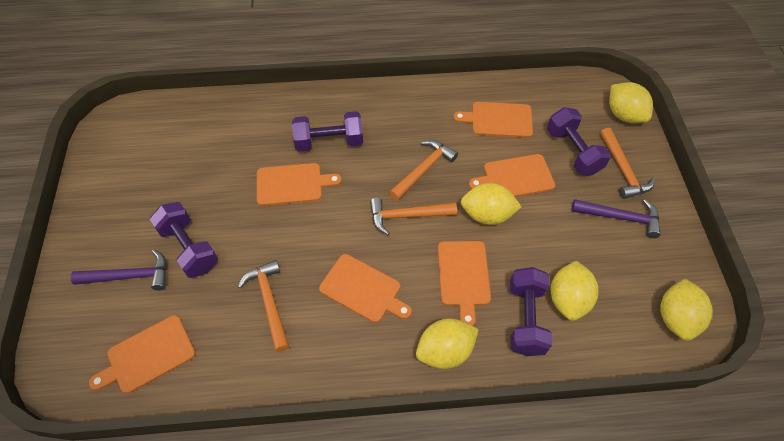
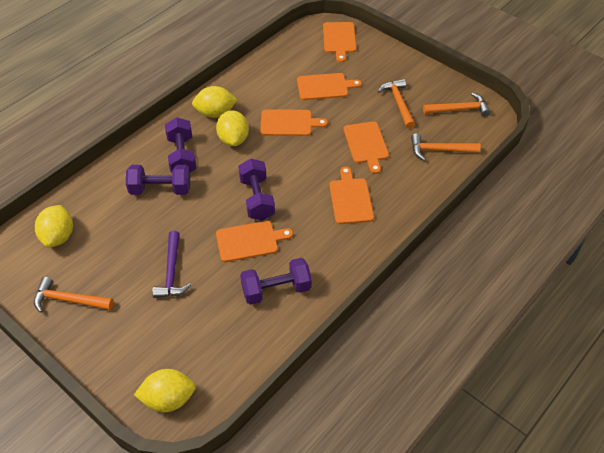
purple hammer: 2 -> 1
yellow lemon: 5 -> 4

